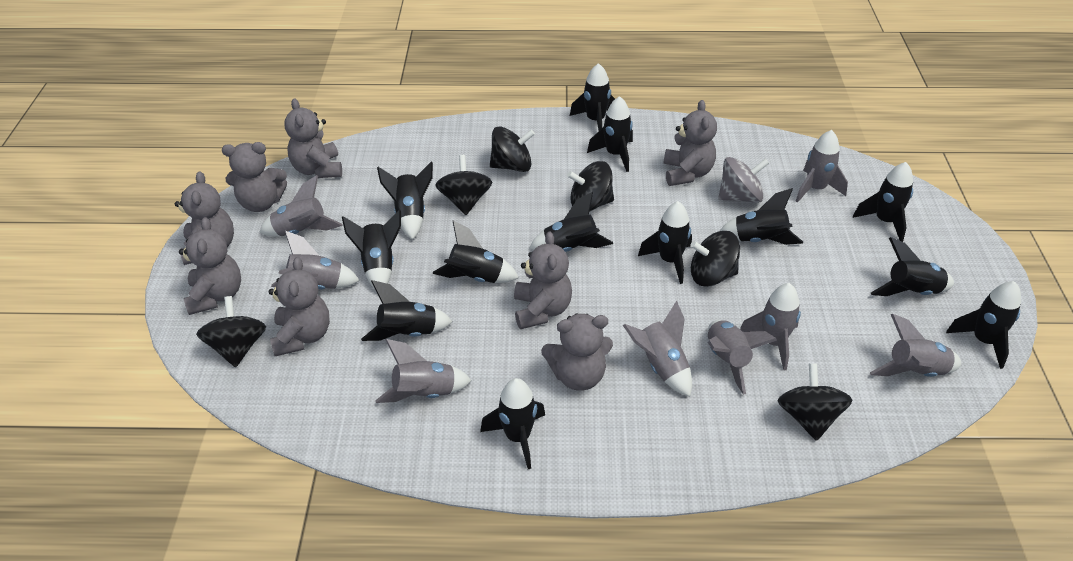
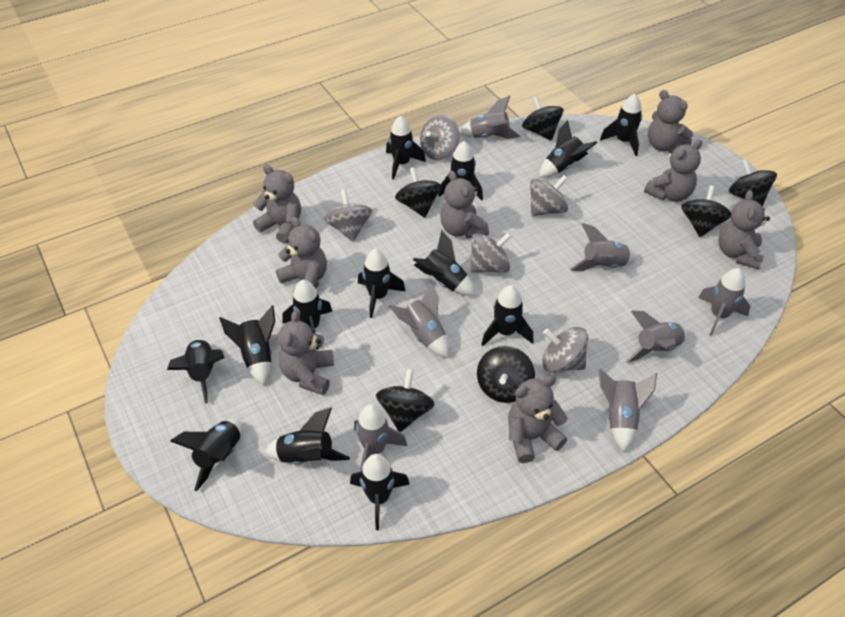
grey rocket: 8 -> 7
grey spinning top: 1 -> 5

